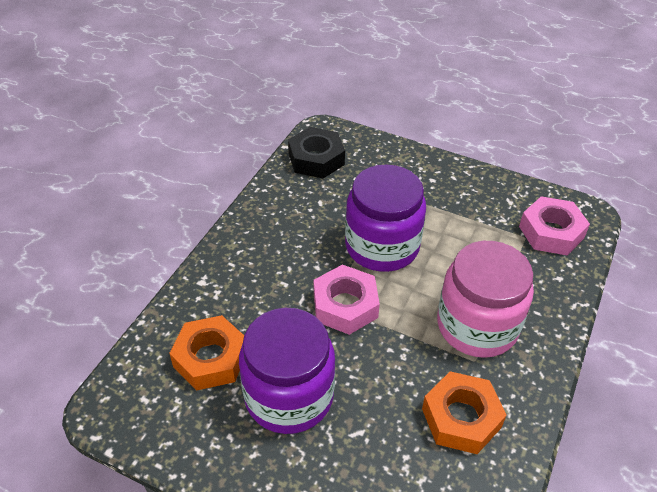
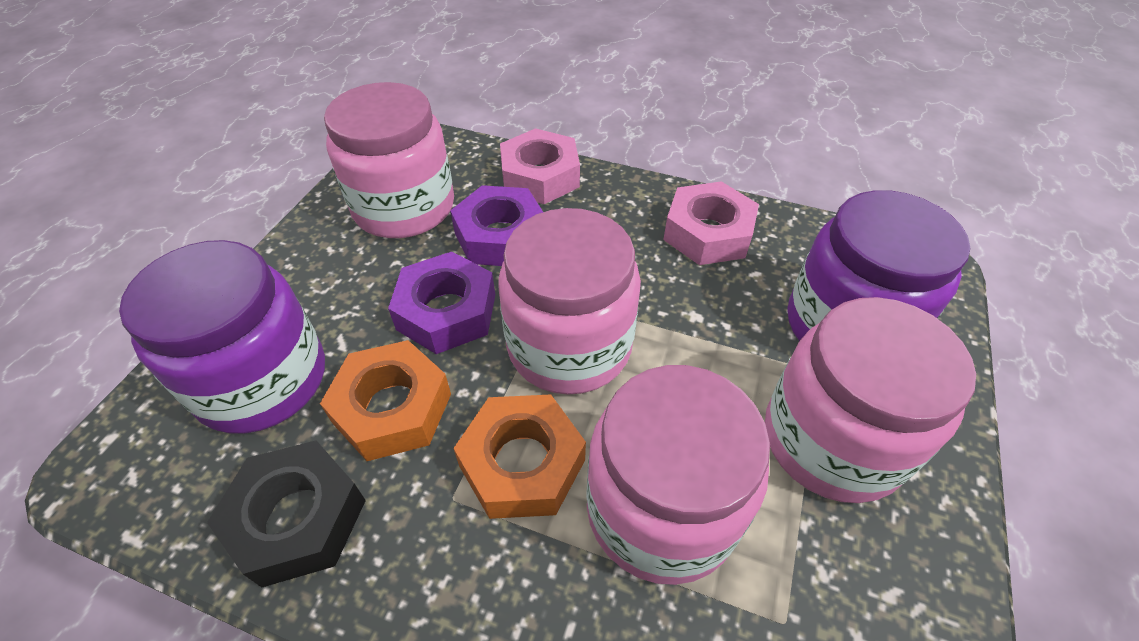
pink jar: 1 -> 4
purple nut: 0 -> 2

